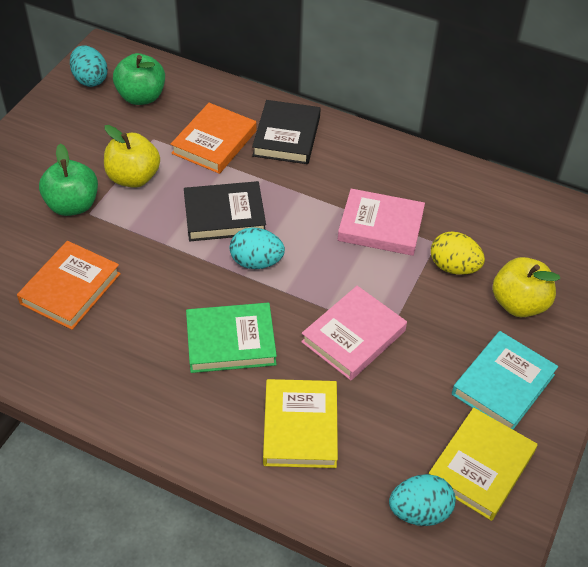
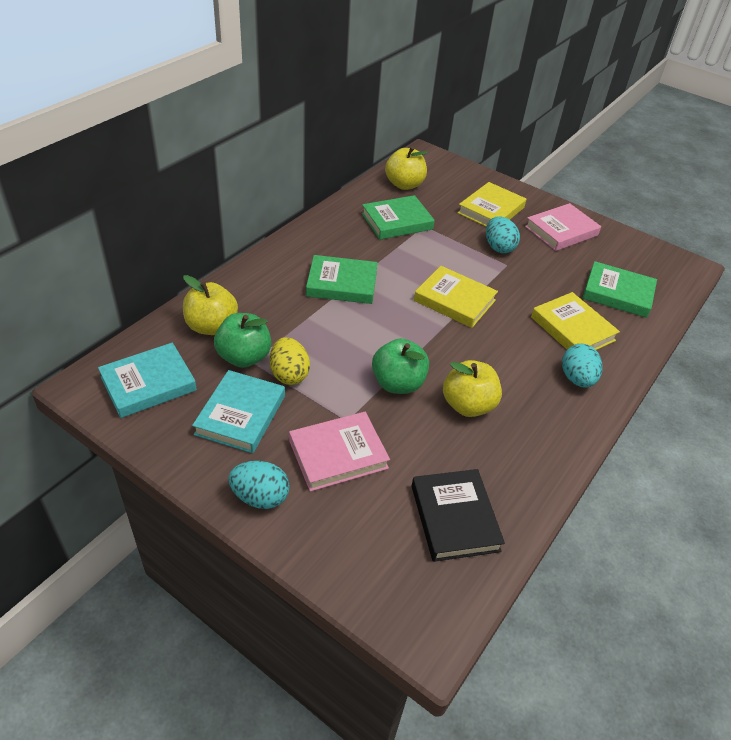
black book: 2 -> 1
green book: 1 -> 3
orange book: 2 -> 0
turquoise book: 1 -> 2
yellow apple: 2 -> 3
yellow book: 2 -> 3

